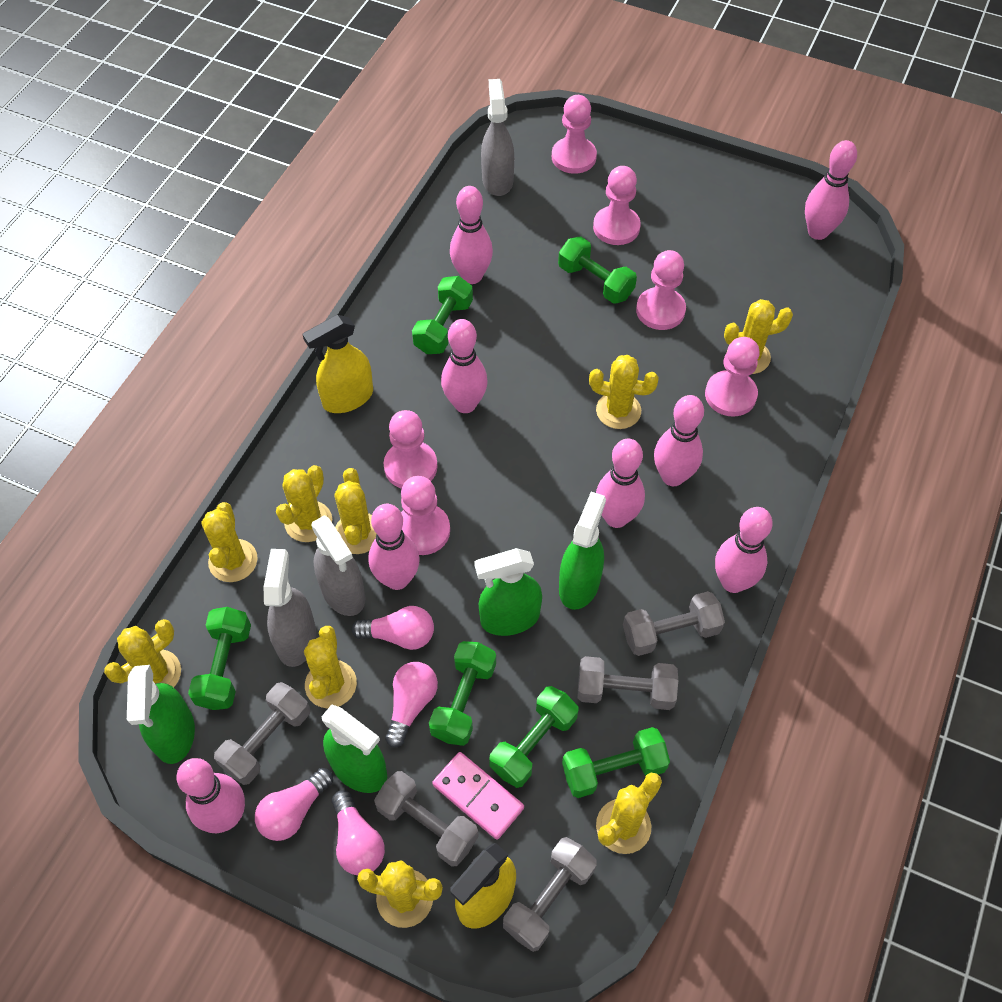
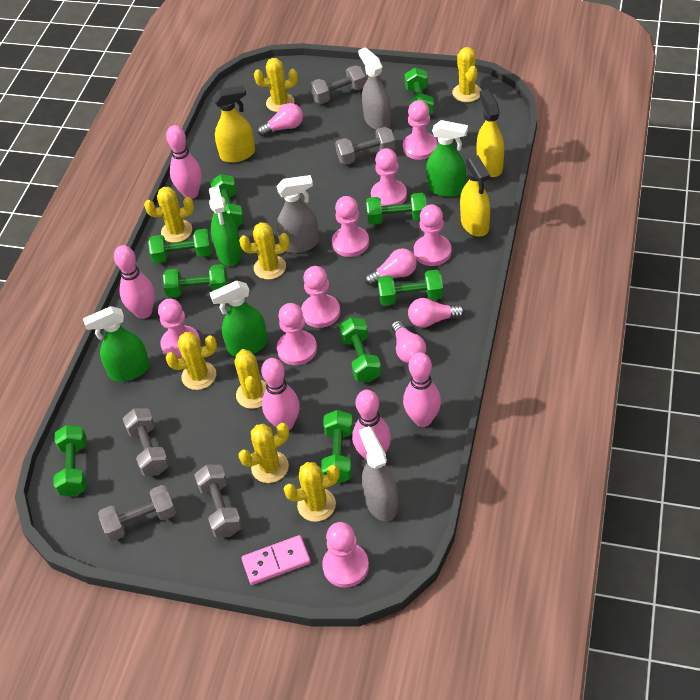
green dumbbell: 6 -> 9
pink bowling pin: 8 -> 5
pink pawn: 6 -> 8
yellow cactus: 9 -> 8
yellow spray bottle: 2 -> 3

